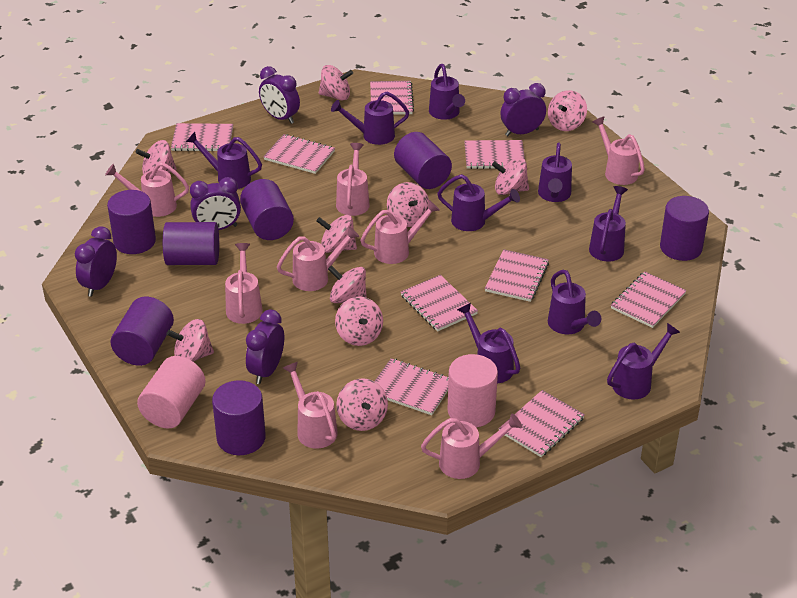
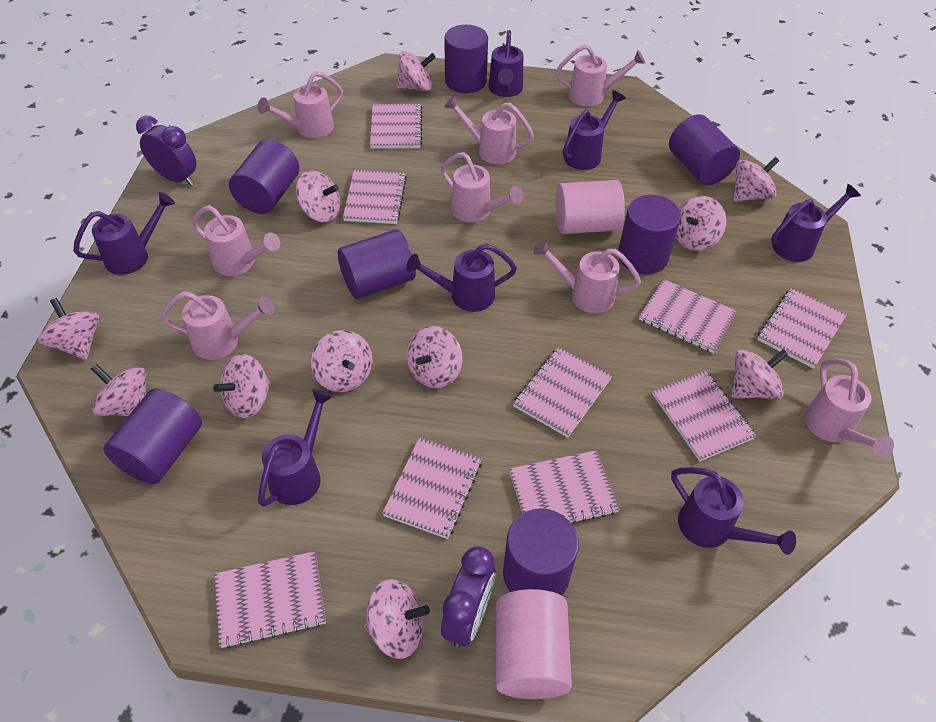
pink spinning top: 10 -> 11
purple clock: 5 -> 2
purple watering can: 9 -> 7

